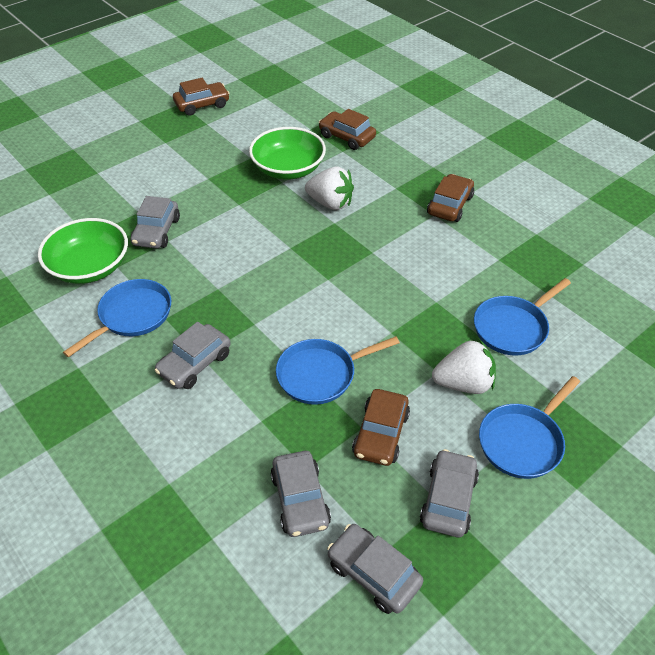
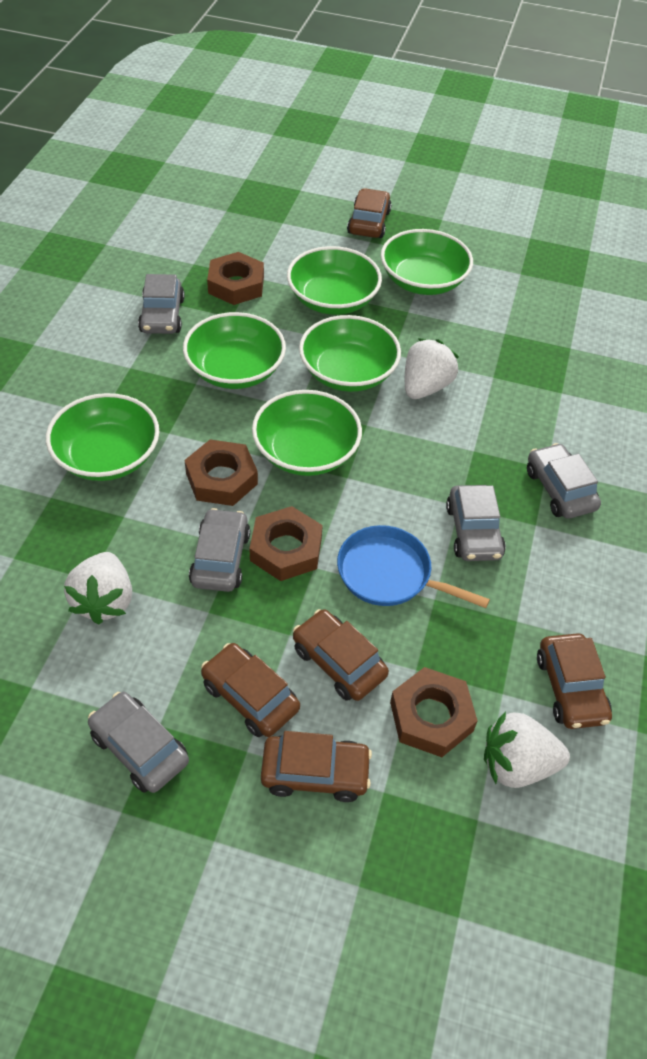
blue pan: 4 -> 1
brown car: 4 -> 5
brown nut: 0 -> 4
green bowl: 2 -> 6
white strawberry: 2 -> 3

